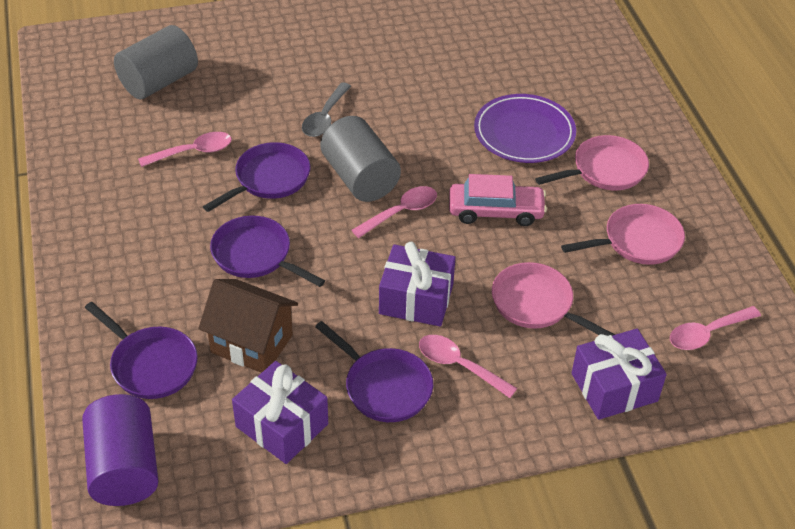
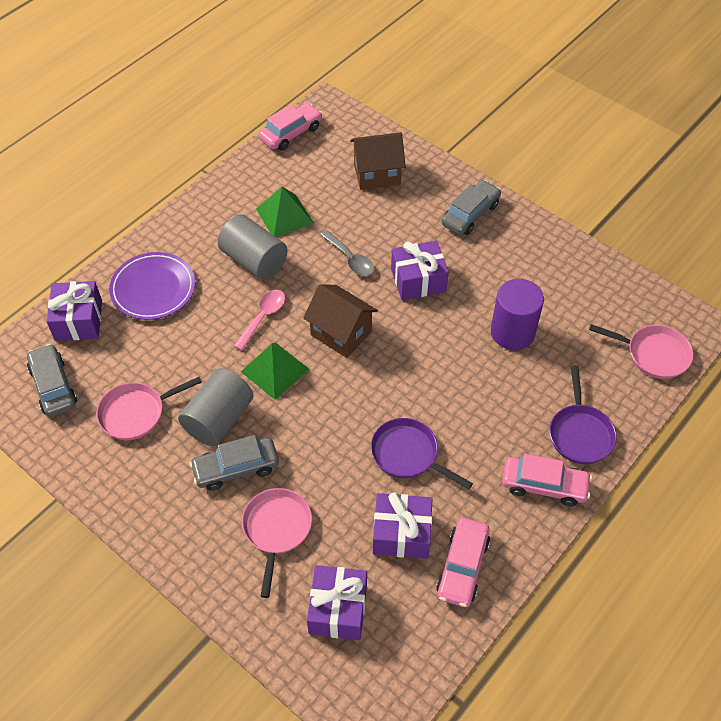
brown house: 1 -> 2
green pyramid: 0 -> 2
grey car: 0 -> 3
pink car: 1 -> 3
pink spoon: 4 -> 1
purple gift: 3 -> 4
purple pan: 4 -> 2

